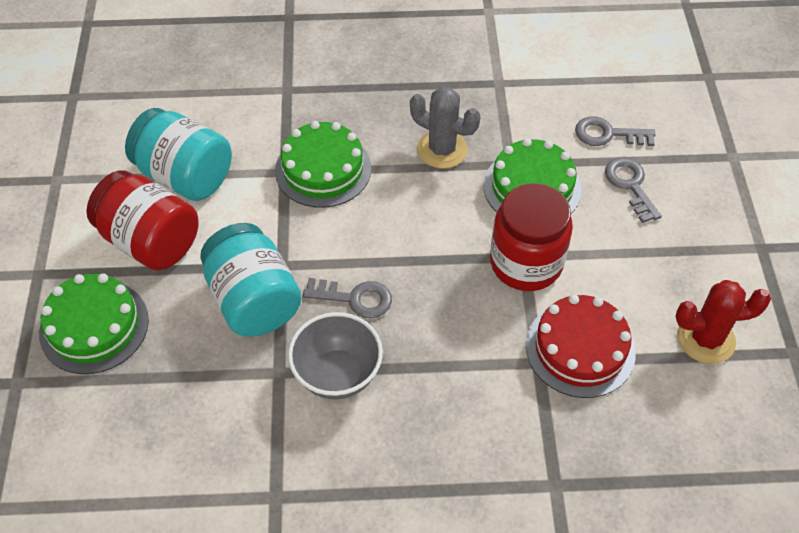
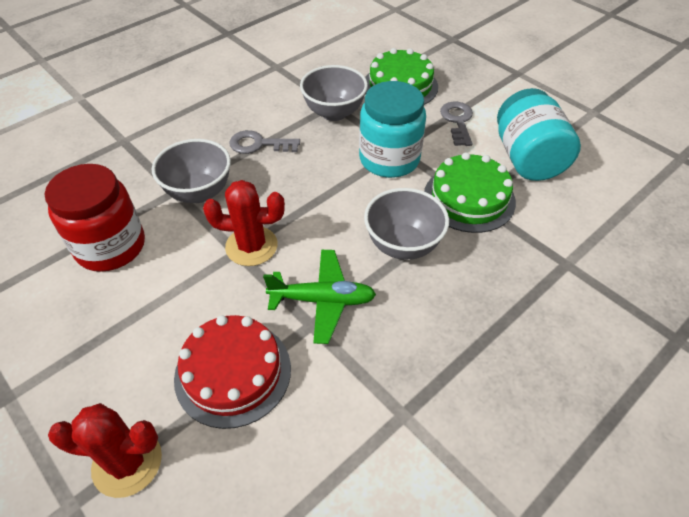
green cake: 3 -> 2
green plane: 0 -> 1
grey bowl: 1 -> 3
grey cactus: 1 -> 0
grey key: 3 -> 2
red cactus: 1 -> 2
red jar: 2 -> 1

